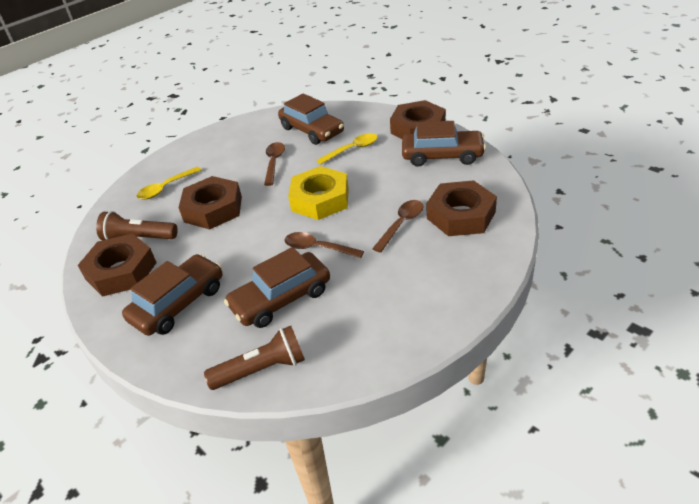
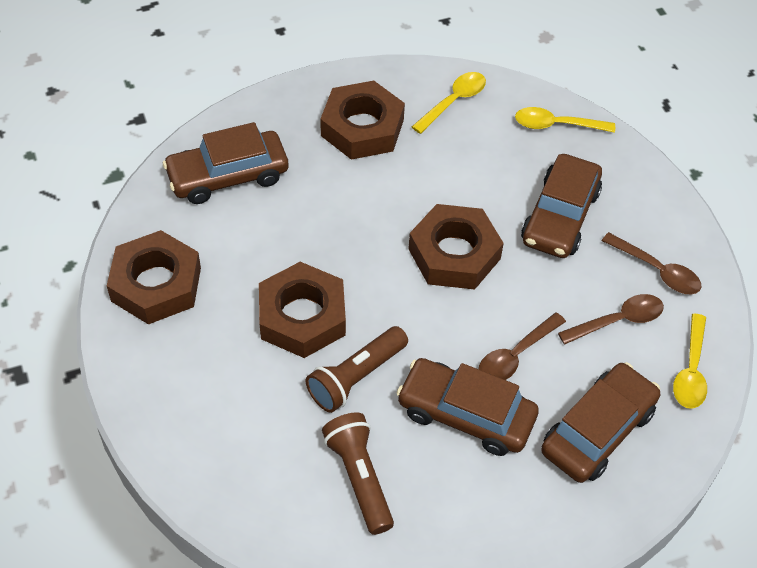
yellow nut: 1 -> 0
yellow spoon: 2 -> 3

